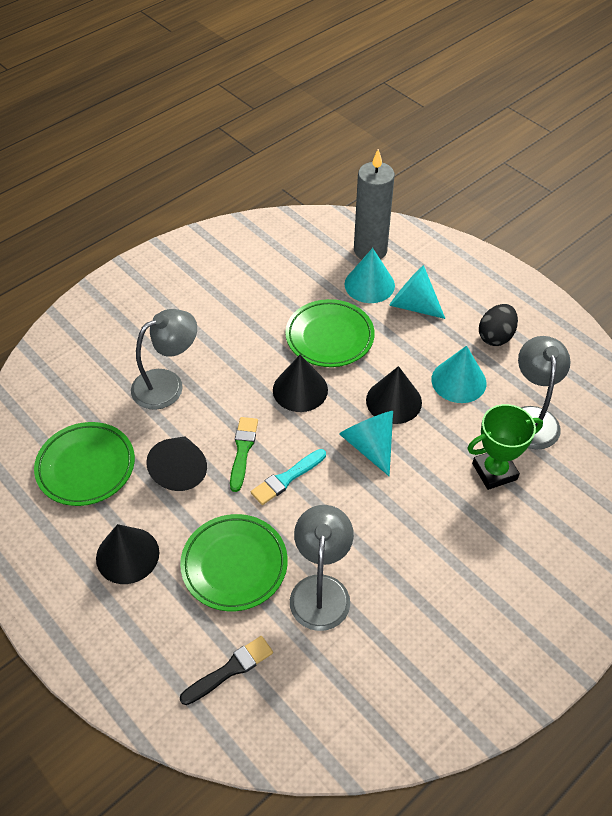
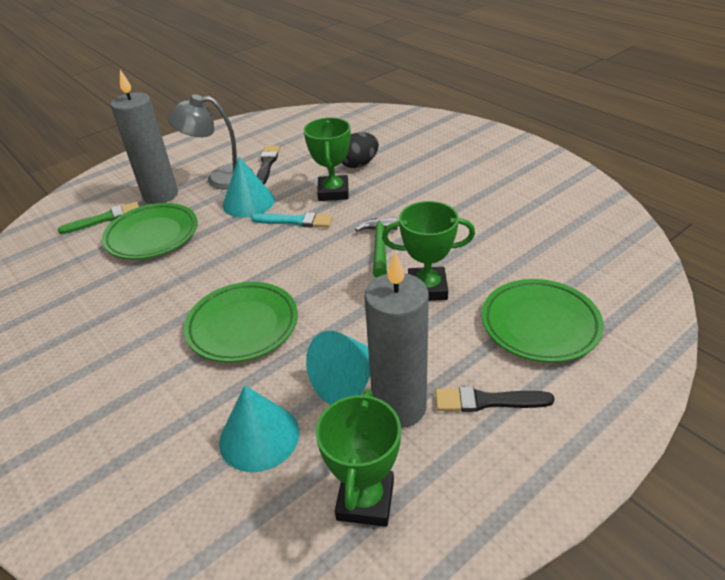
black brush: 1 -> 2
black cone: 4 -> 0
green hammer: 0 -> 1
green trophy: 1 -> 3
grey candle: 1 -> 2
grey lamp: 3 -> 1
turquoise cone: 4 -> 3

